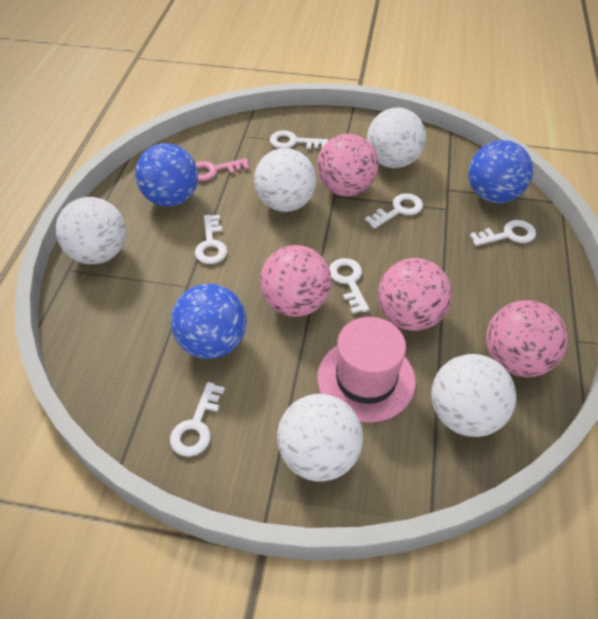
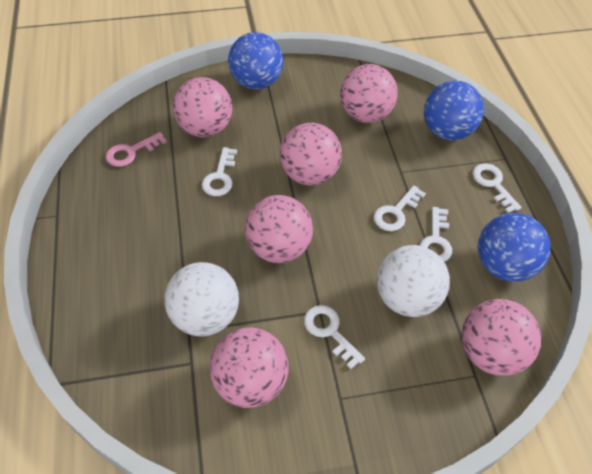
pink ball: 4 -> 6
pink hat: 1 -> 0
white ball: 5 -> 2
white key: 6 -> 5

